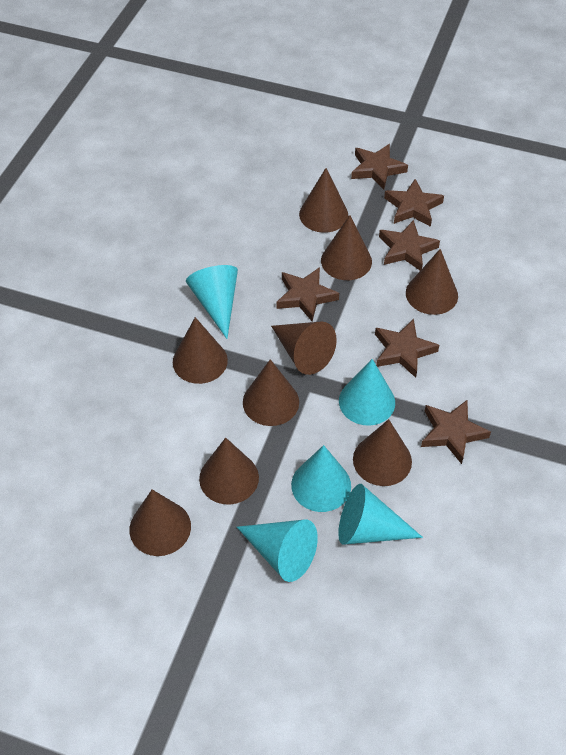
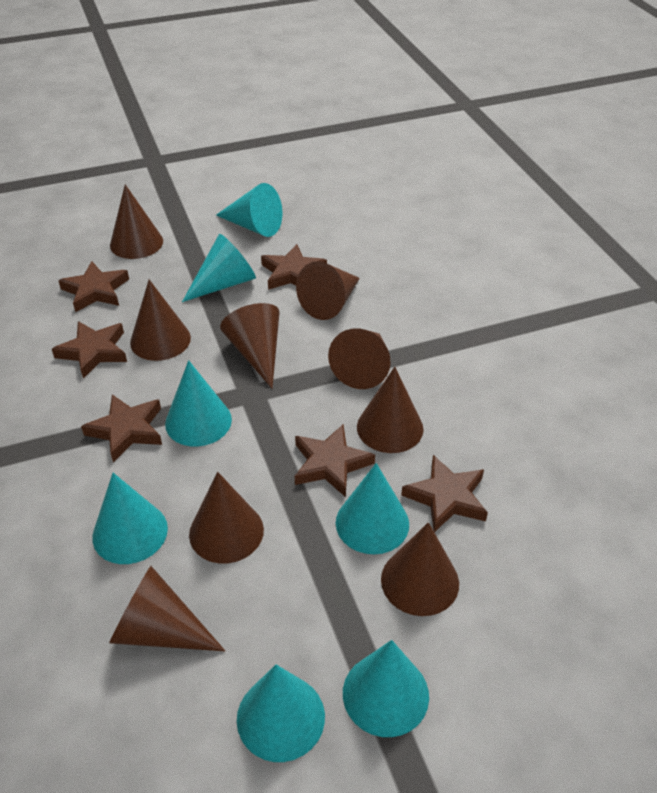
turquoise cone: 5 -> 7

